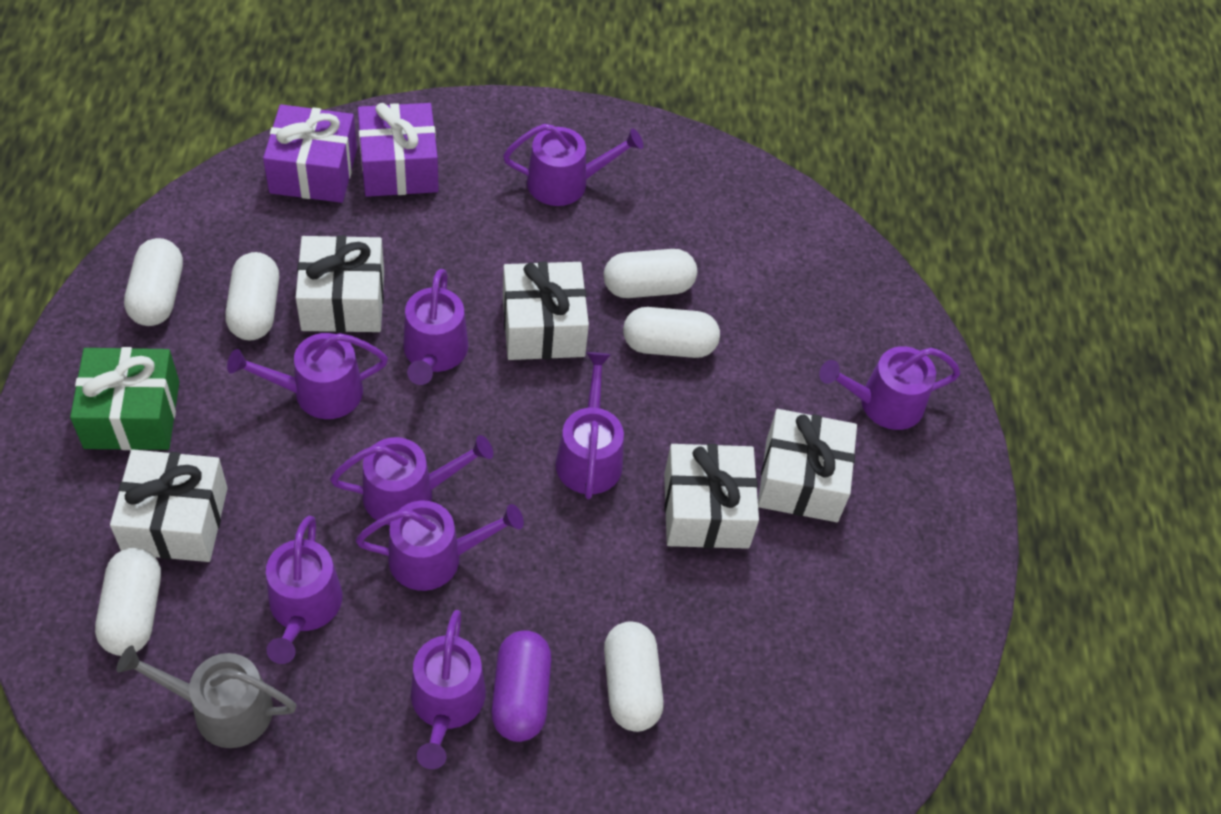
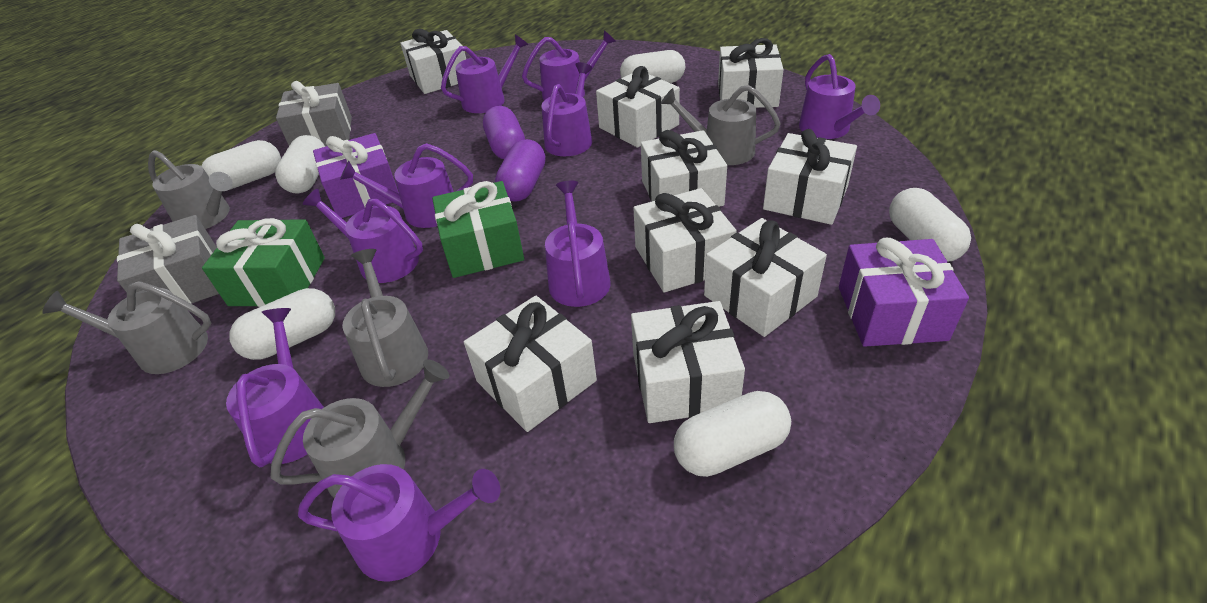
green gift: 1 -> 2
grey gift: 0 -> 2
grey watering can: 1 -> 5
purple capsule: 1 -> 2
white gift: 5 -> 9

